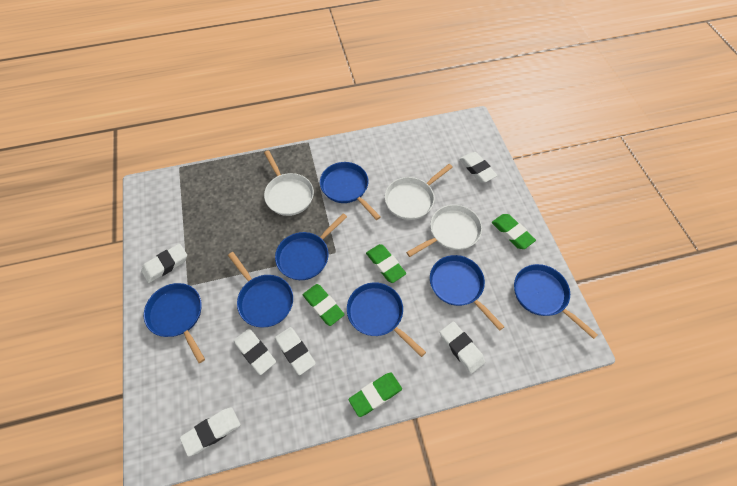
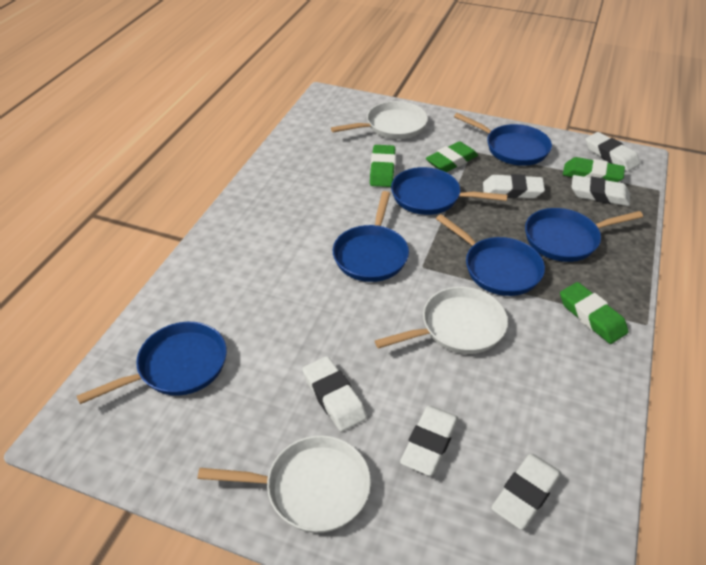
blue pan: 7 -> 6

